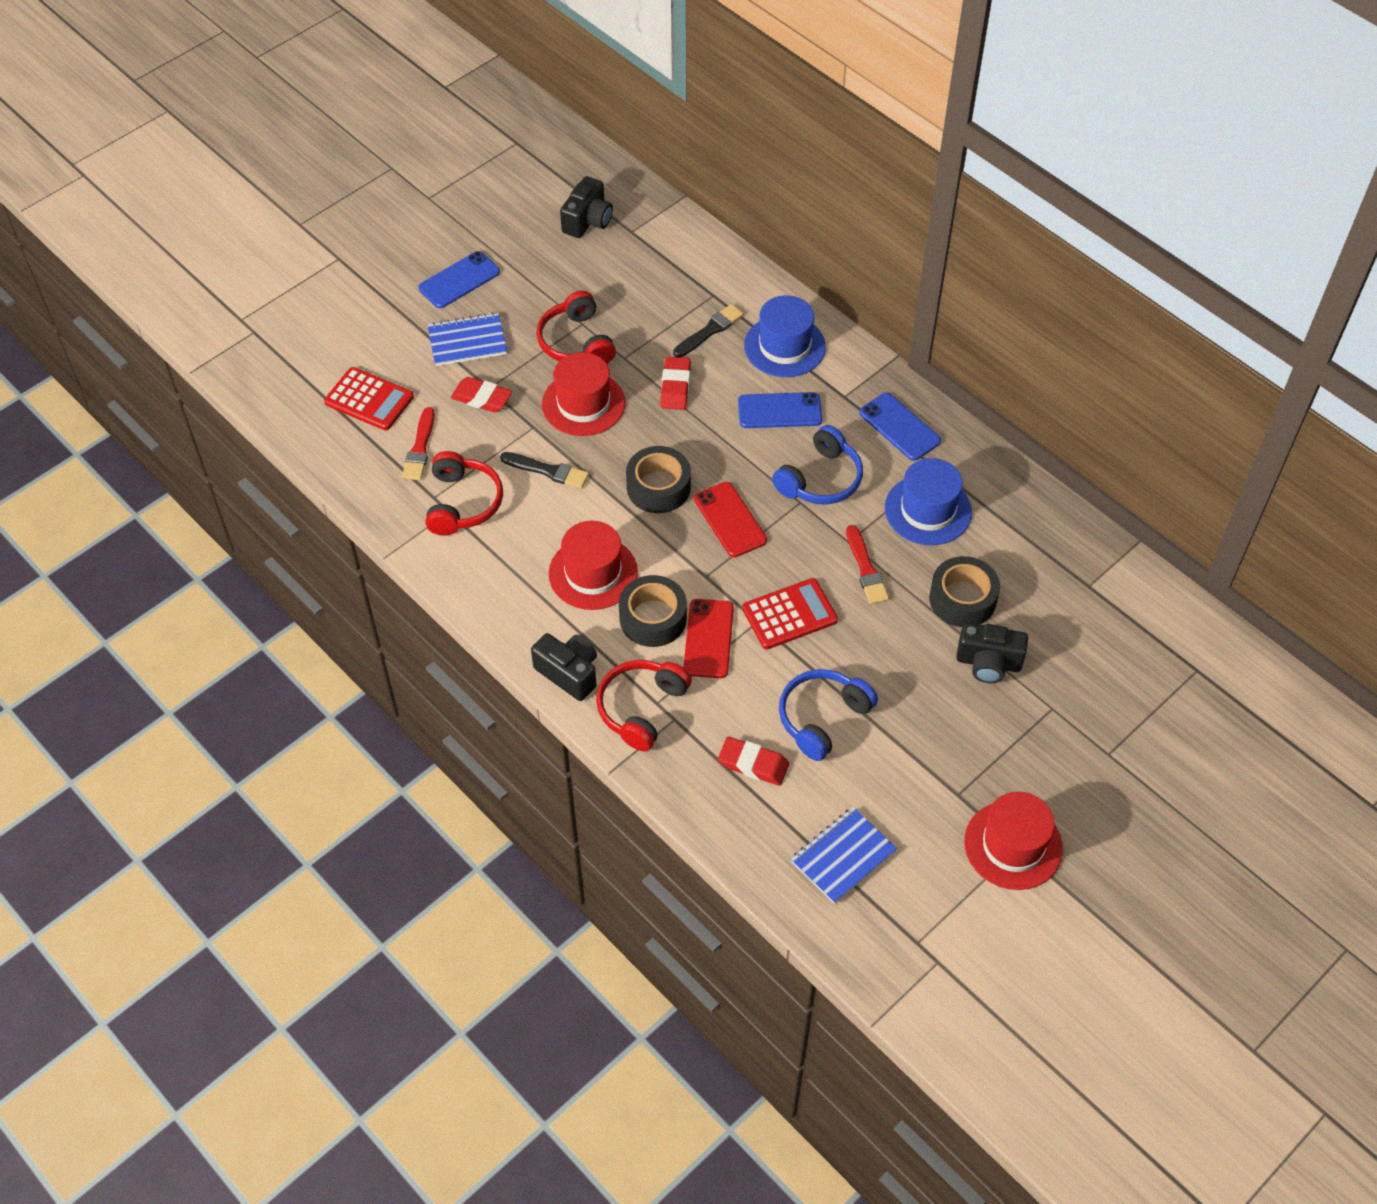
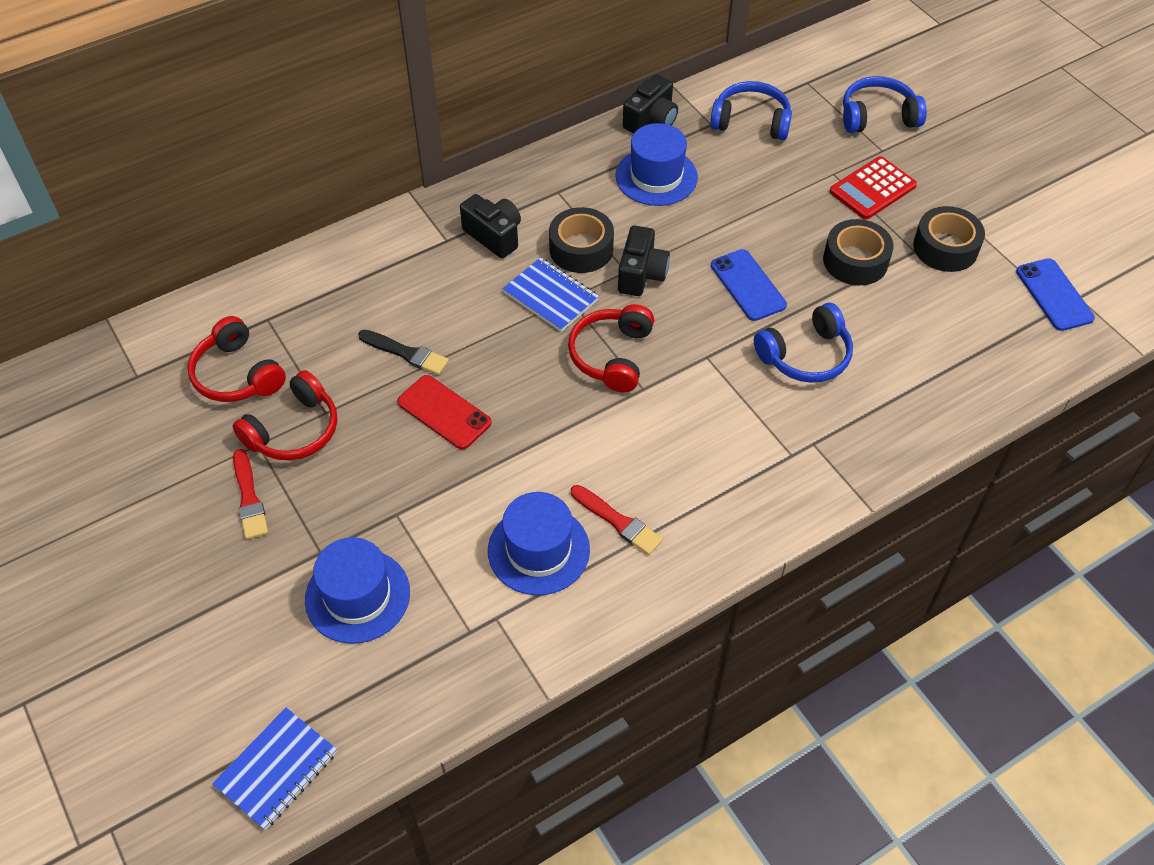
black brush: 2 -> 1
blue hat: 2 -> 3
blue headphones: 2 -> 3
blue phone: 3 -> 2
red calculator: 2 -> 1
red eraser: 3 -> 0
red hat: 3 -> 0
red phone: 2 -> 1

